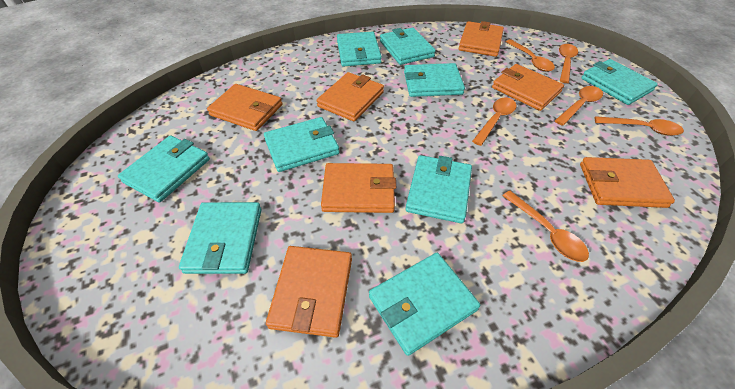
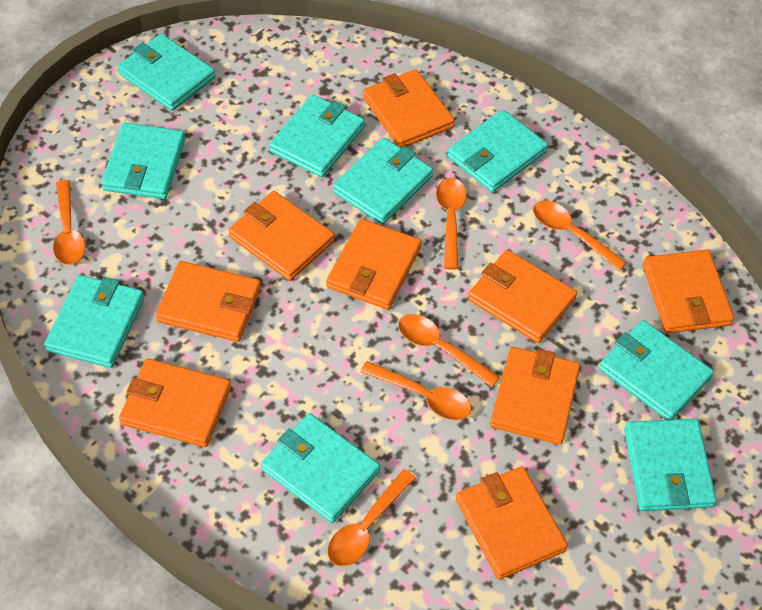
orange wallet: 7 -> 9

